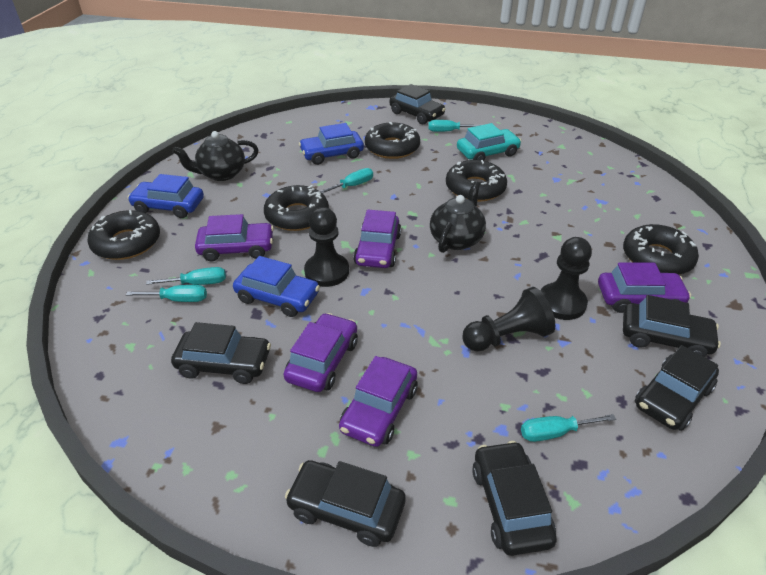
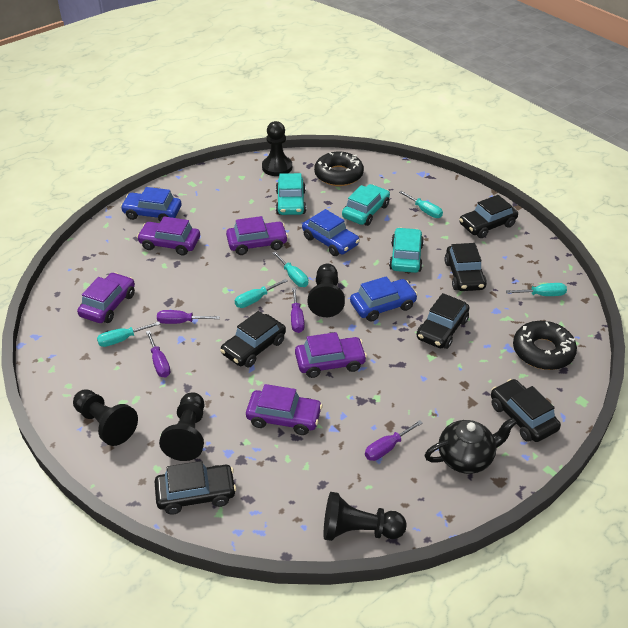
black donut: 5 -> 2
black pawn: 3 -> 5
black teapot: 2 -> 1
purple screwdriver: 0 -> 4
turquoise car: 1 -> 3

